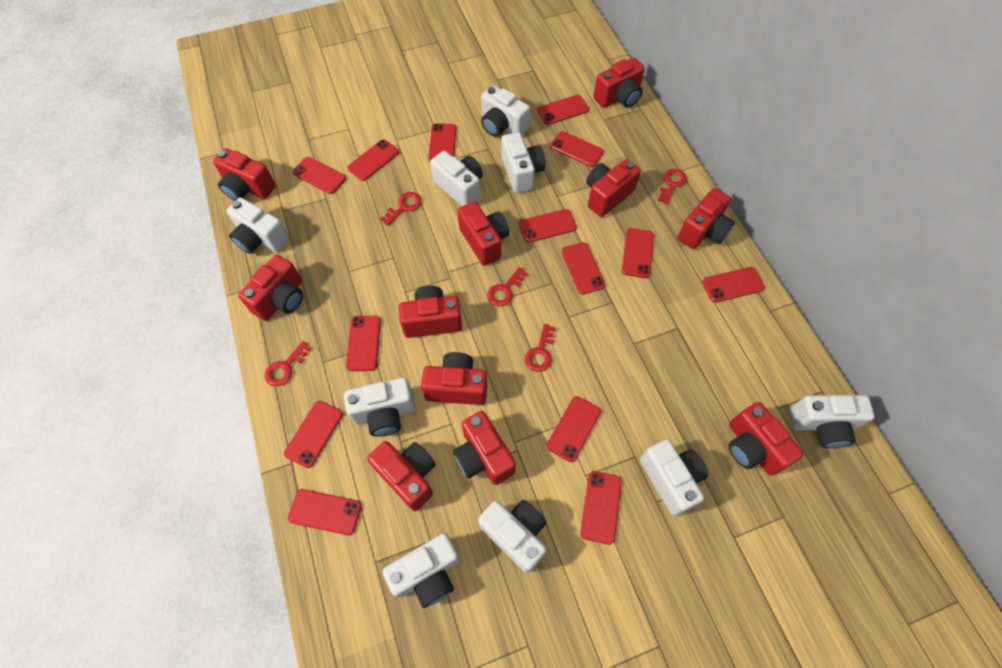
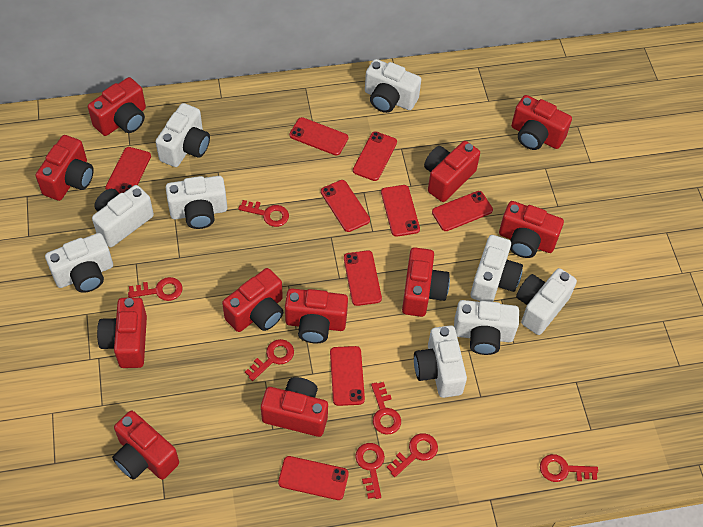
red key: 5 -> 7
red phone: 14 -> 9

